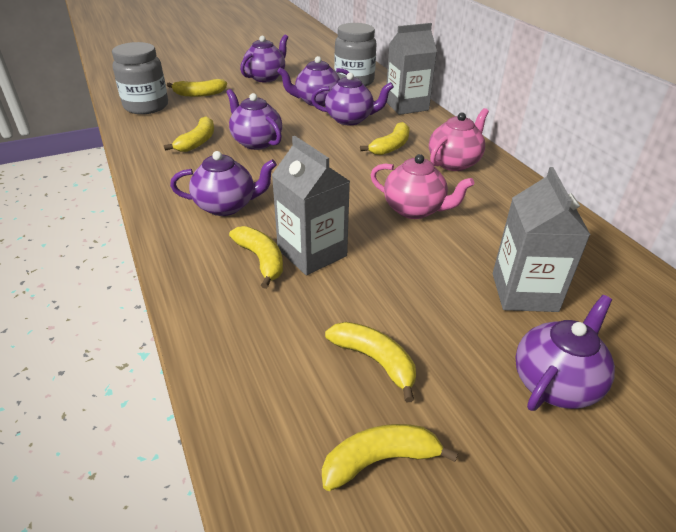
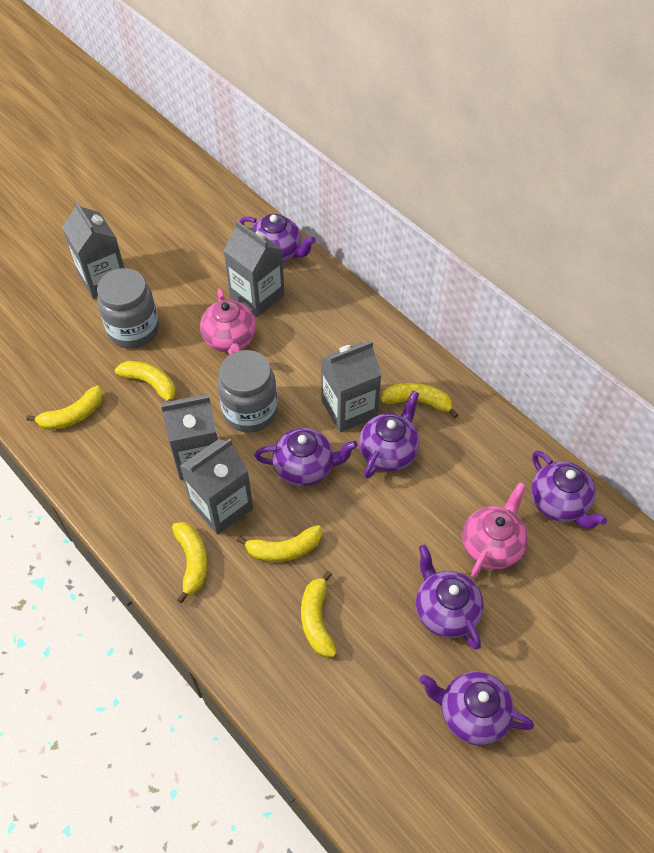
grey carton: 3 -> 5

